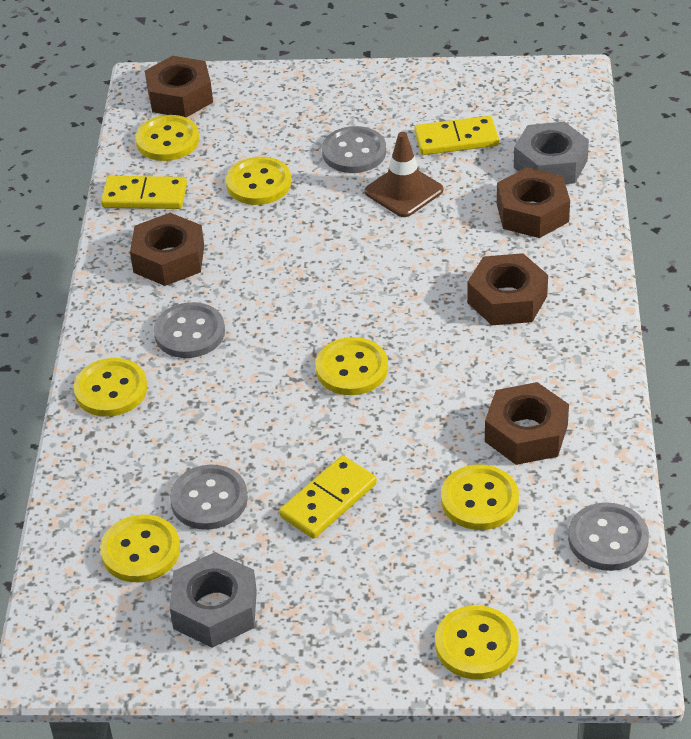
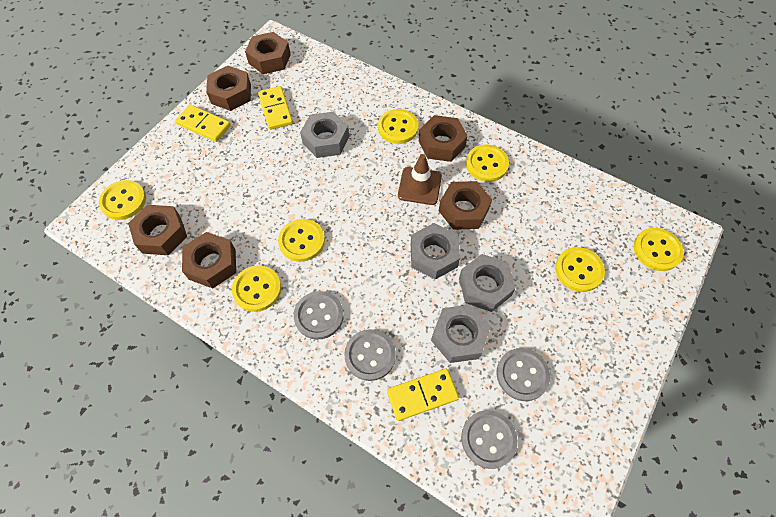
brown nut: 5 -> 6
grey nut: 2 -> 4

